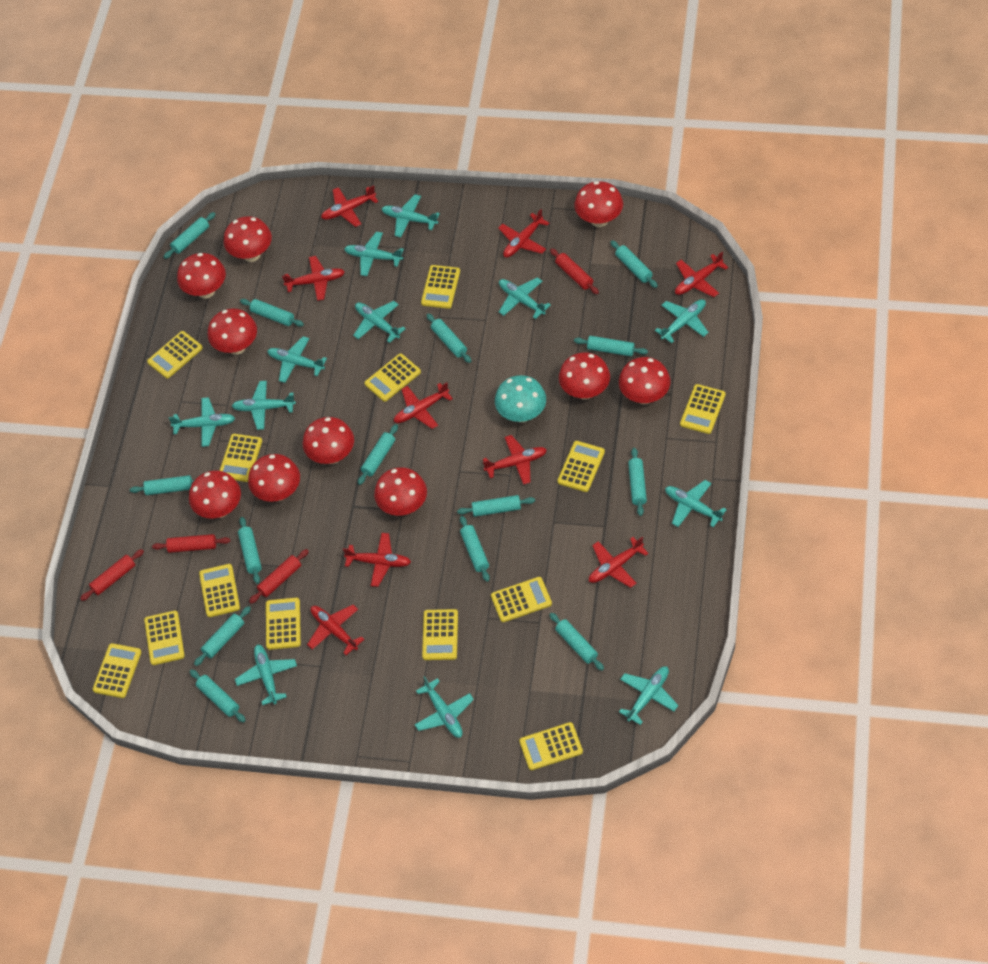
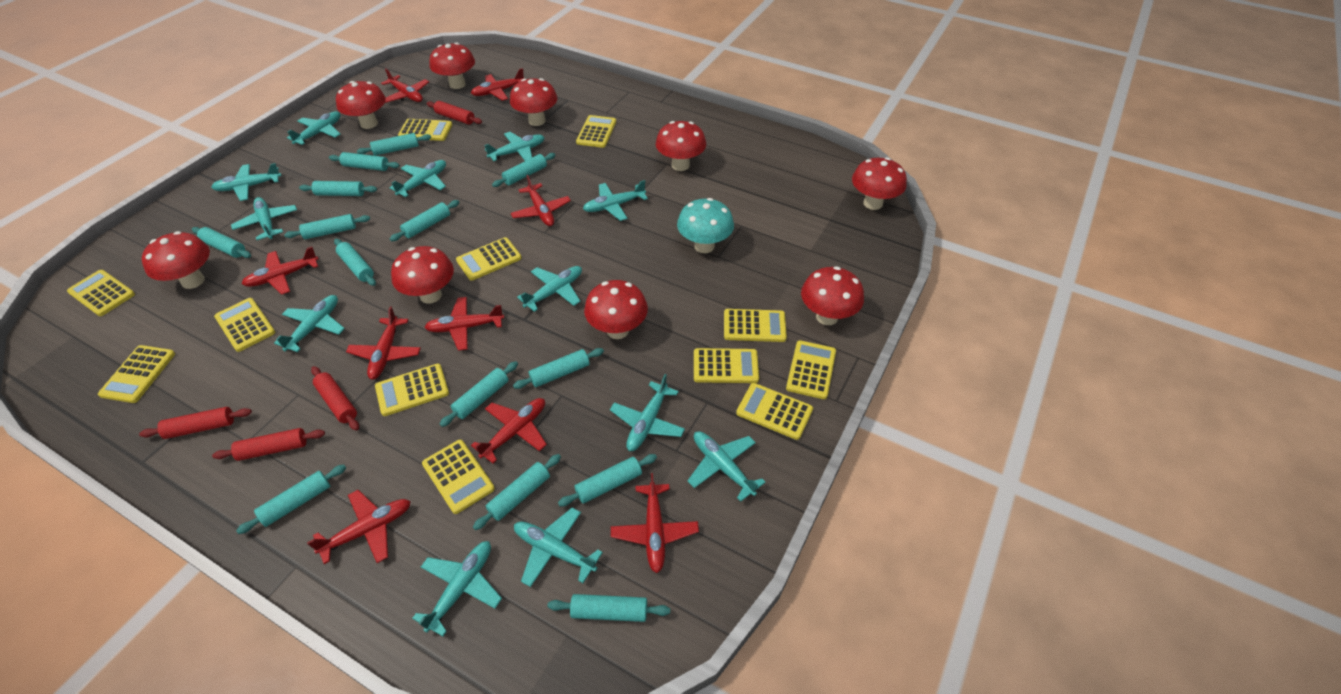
red mushroom: 10 -> 9
yellow calculator: 13 -> 12

